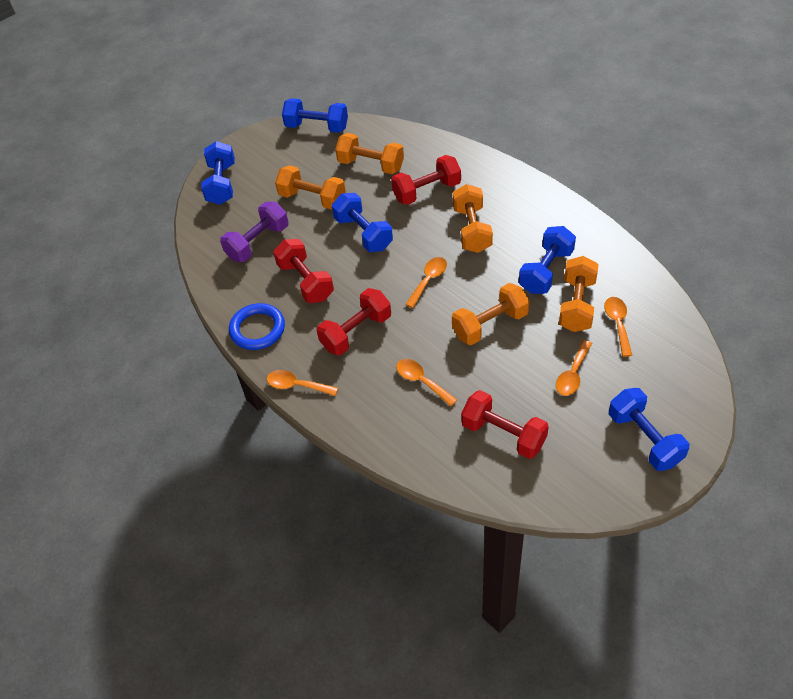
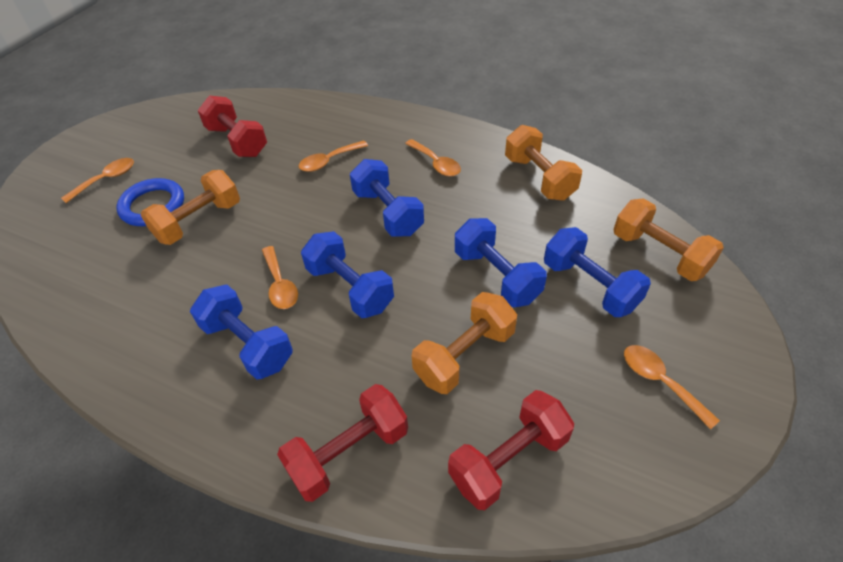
orange dumbbell: 5 -> 4
purple dumbbell: 1 -> 0
red dumbbell: 4 -> 3

